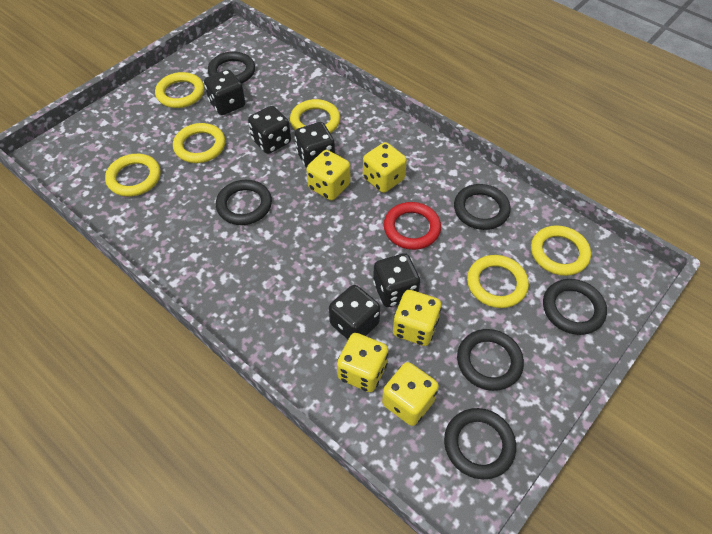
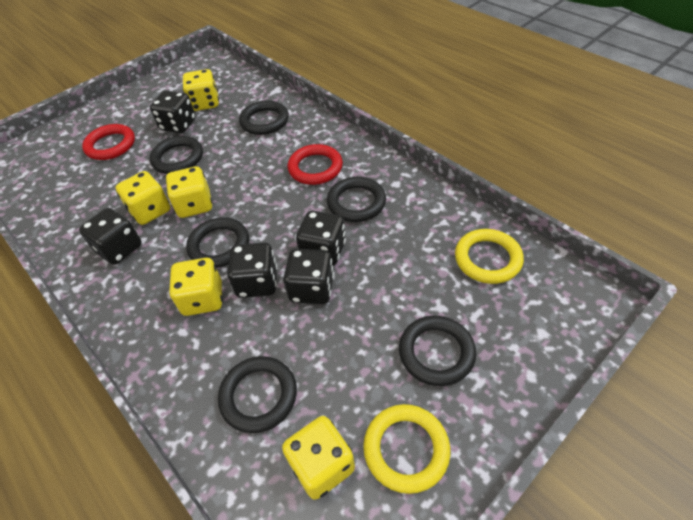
red ring: 1 -> 2
yellow ring: 6 -> 2

